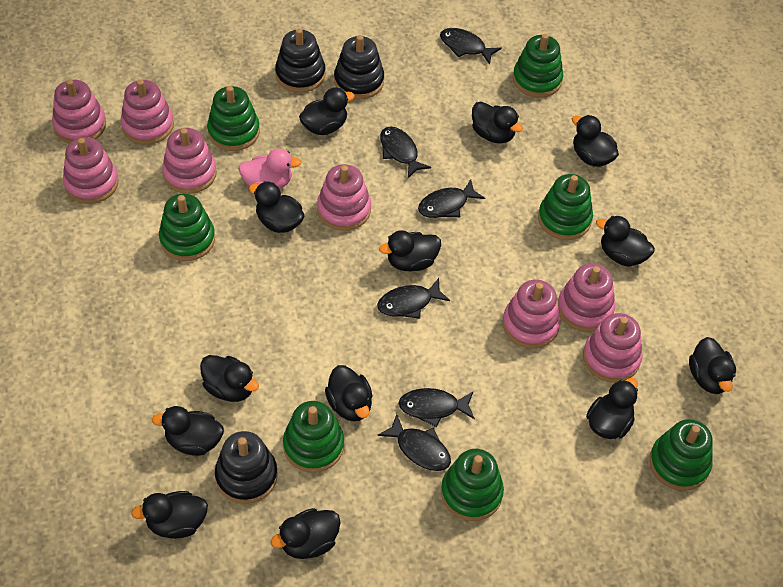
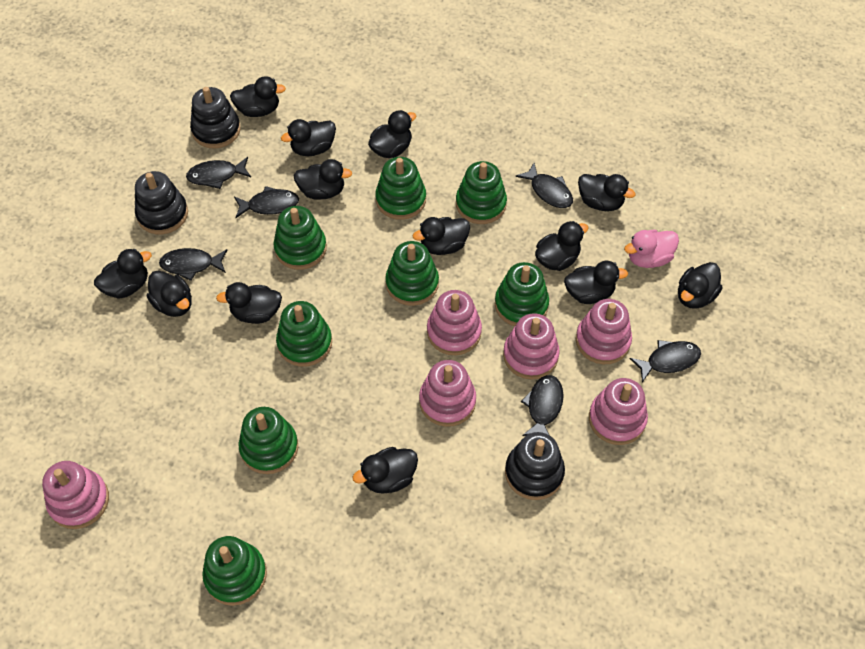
green stacking toy: 7 -> 8
pink stacking toy: 8 -> 6

